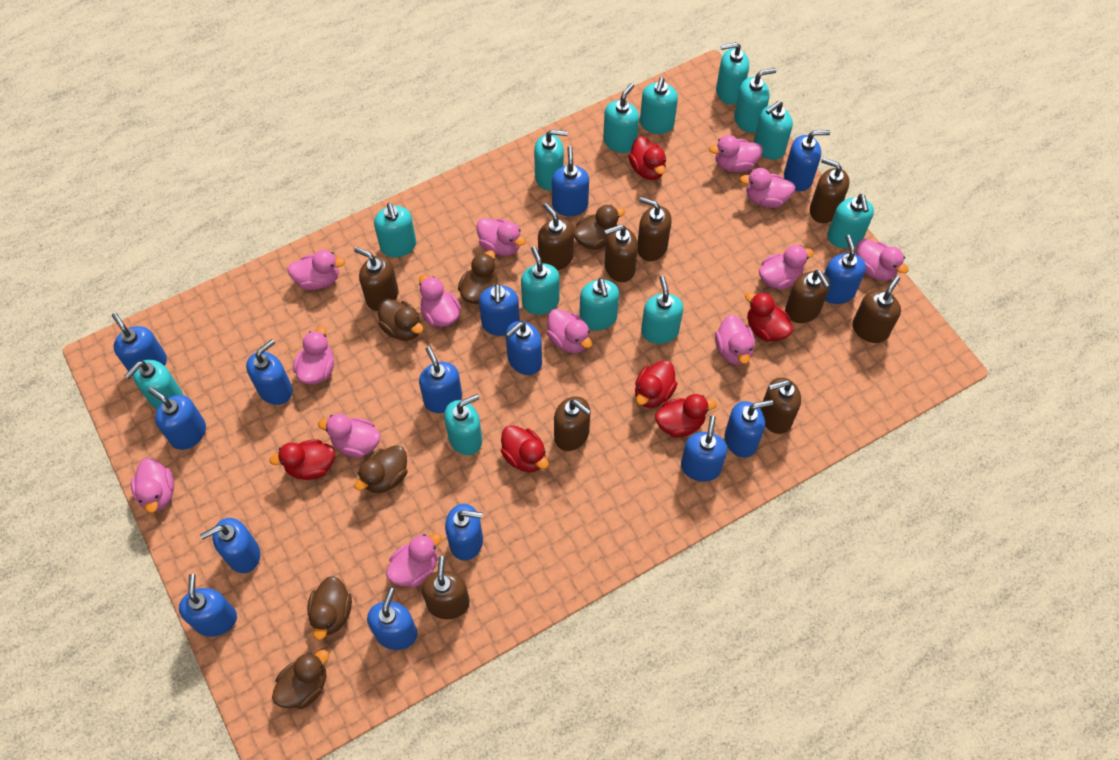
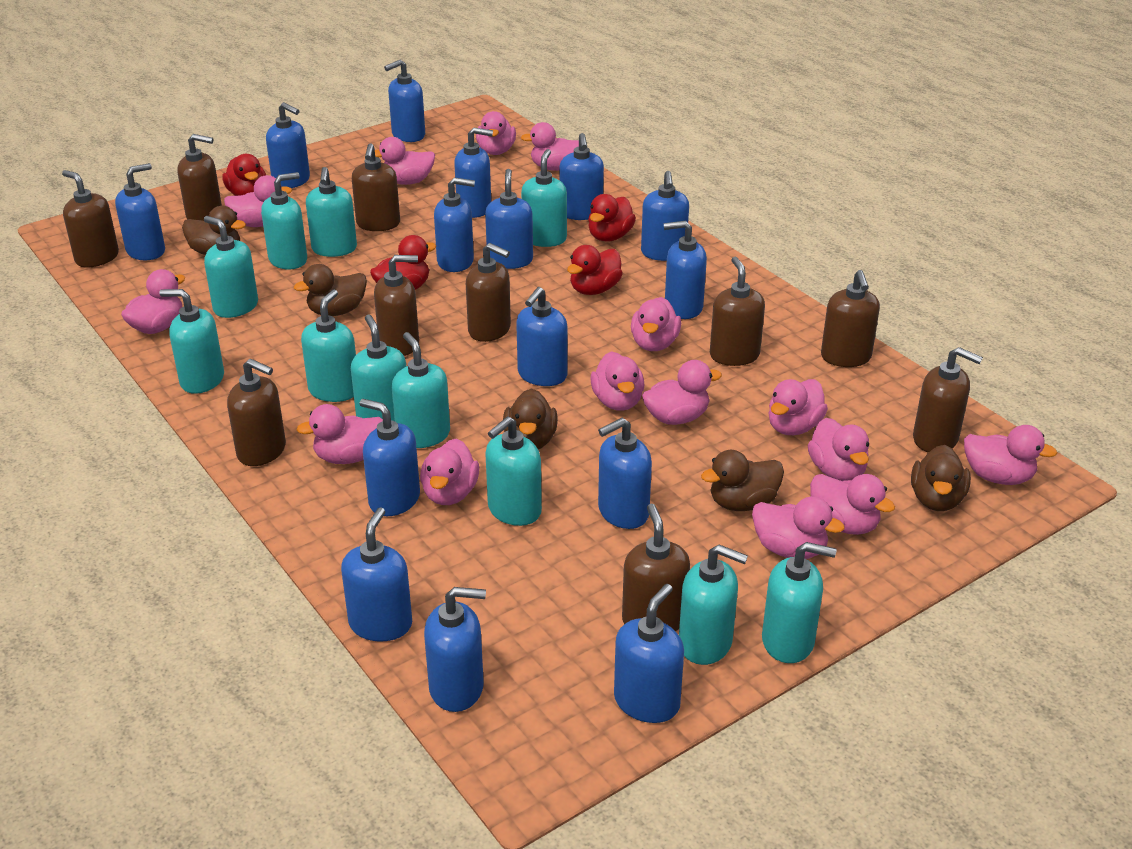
brown duck: 6 -> 5
pink duck: 13 -> 15
red duck: 6 -> 4
turquoise soap dispenser: 13 -> 11

